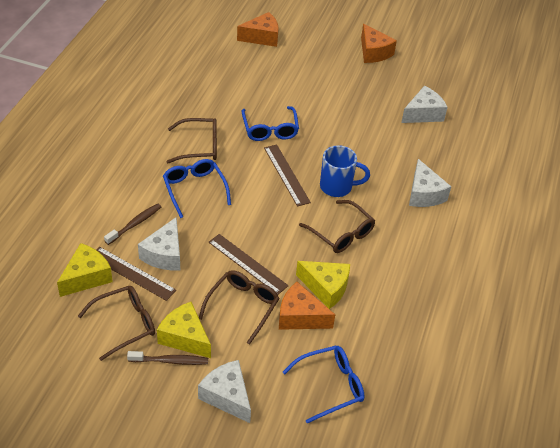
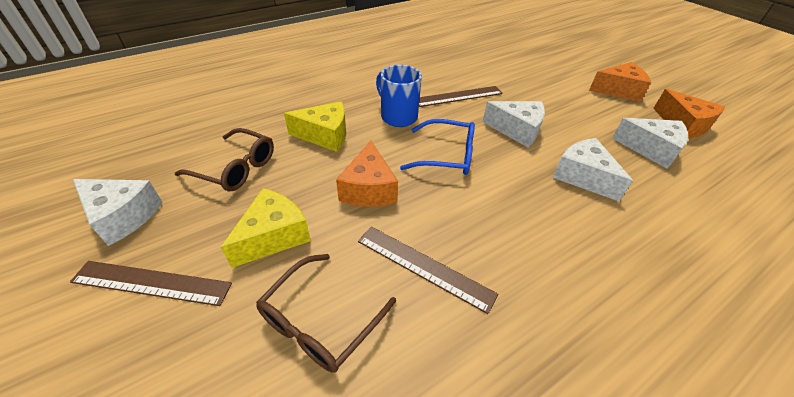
blue glasses: 3 -> 1
brown glasses: 4 -> 2
brown toothbrush: 2 -> 0
yellow cheese: 3 -> 2

